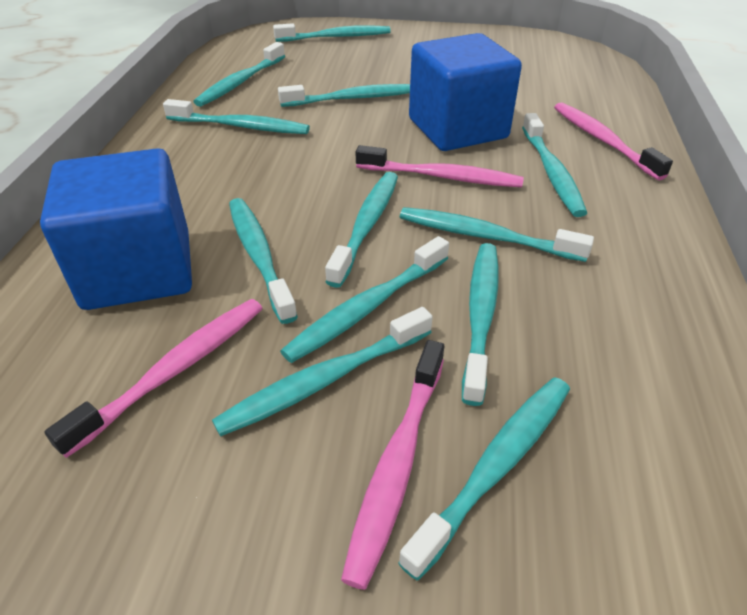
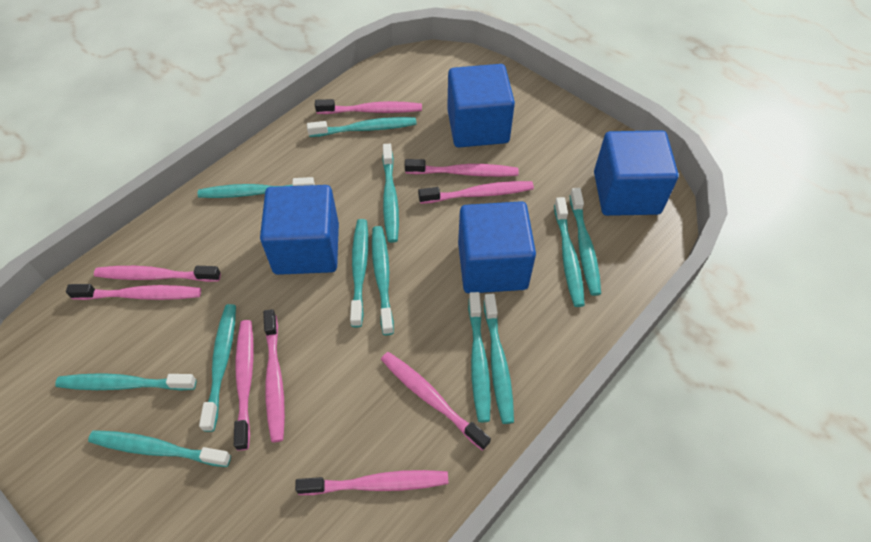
blue cube: 2 -> 4
pink toothbrush: 4 -> 9

